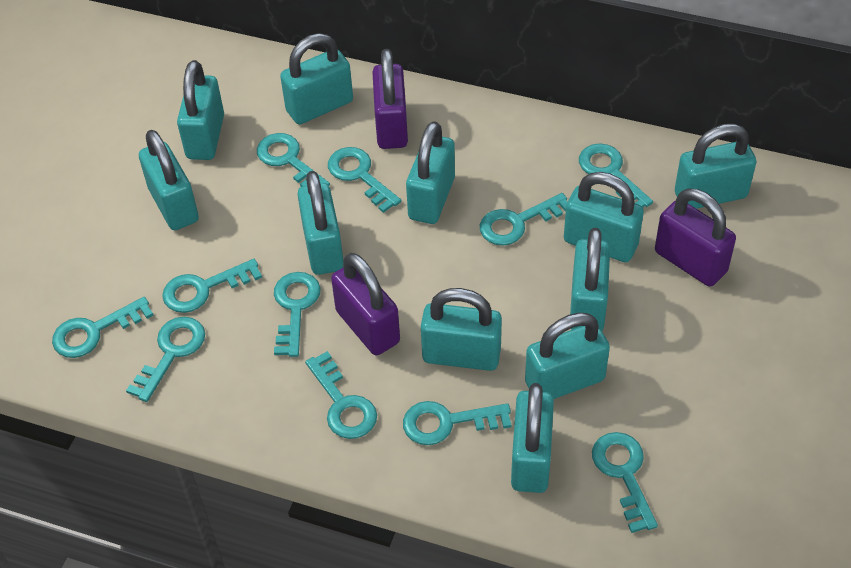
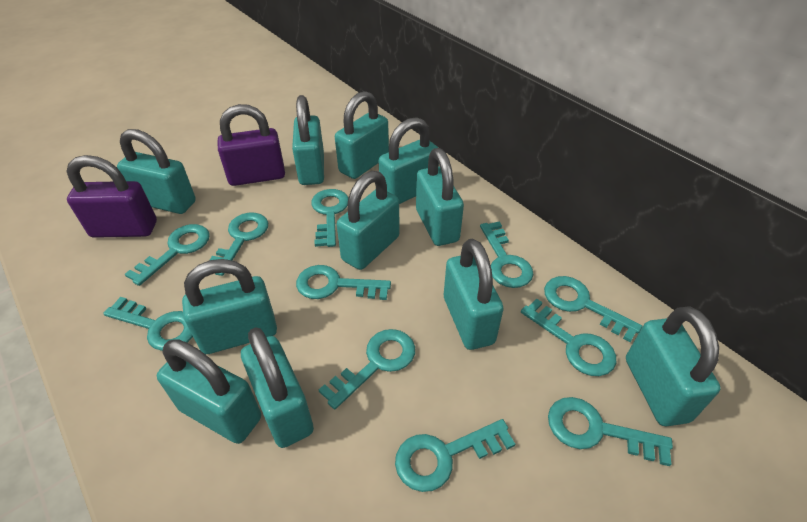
purple padlock: 3 -> 2

